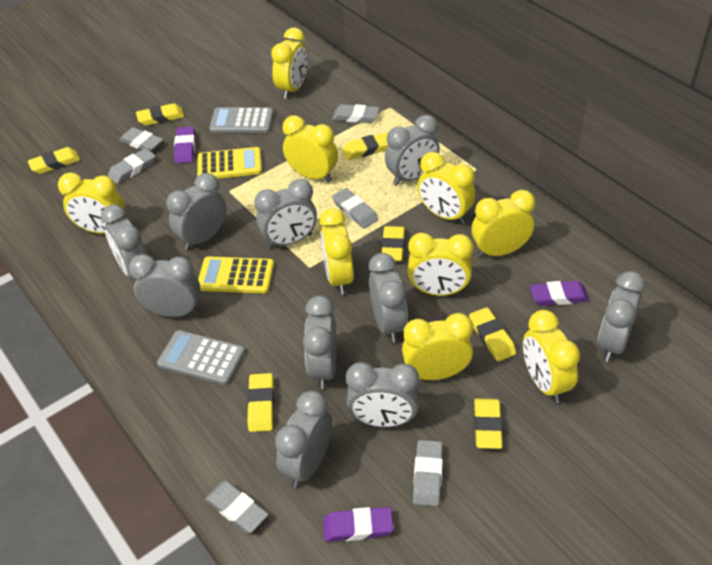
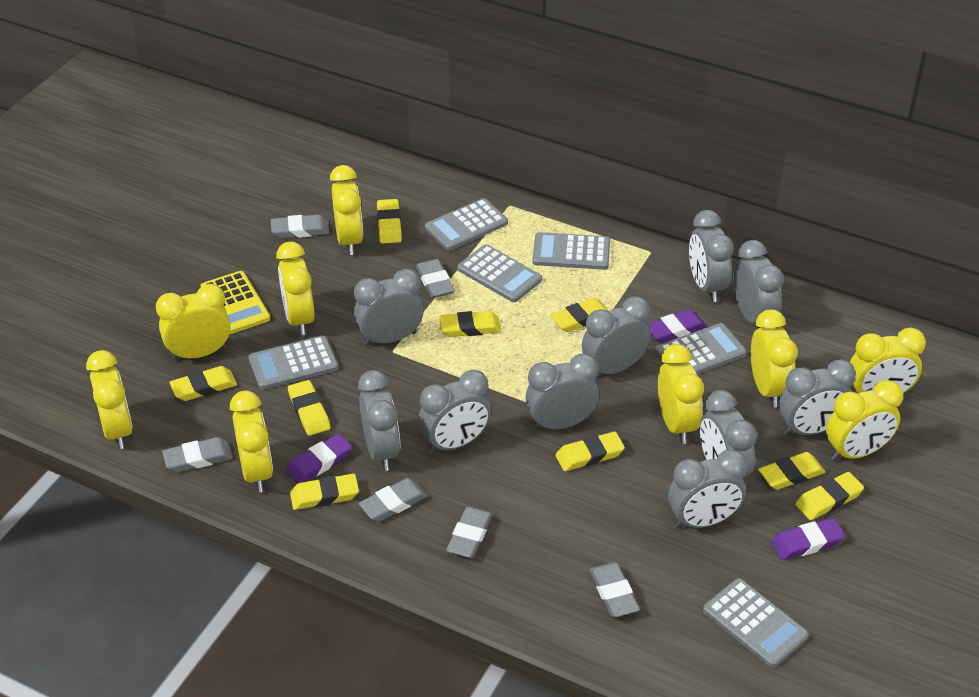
grey calculator: 2 -> 6
yellow calculator: 2 -> 1
yellow eraser: 7 -> 9

